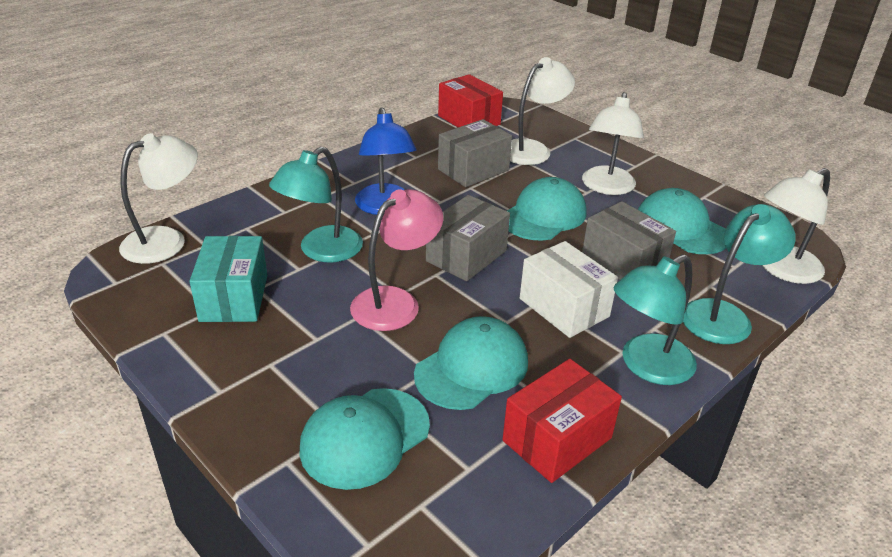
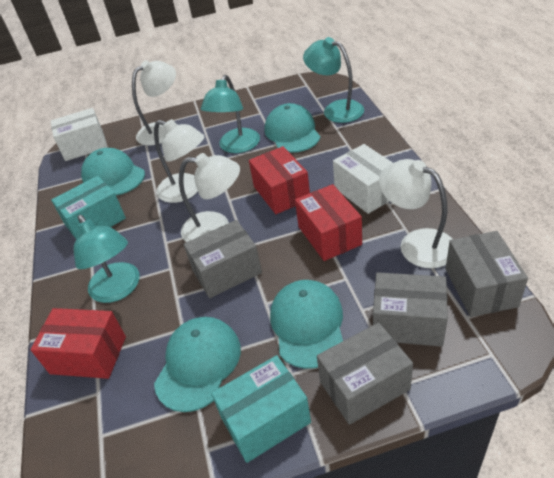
blue lamp: 1 -> 0
grey box: 3 -> 4
pink lamp: 1 -> 0
red box: 2 -> 3
turquoise box: 1 -> 2
white box: 1 -> 2

